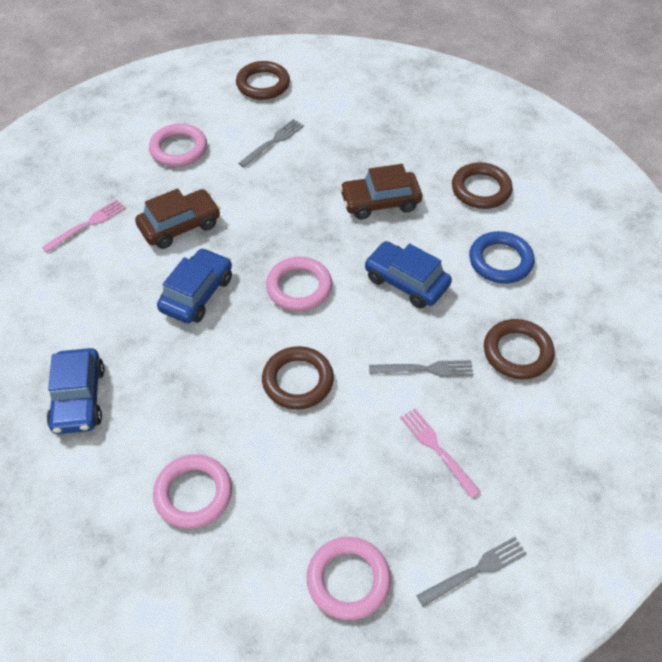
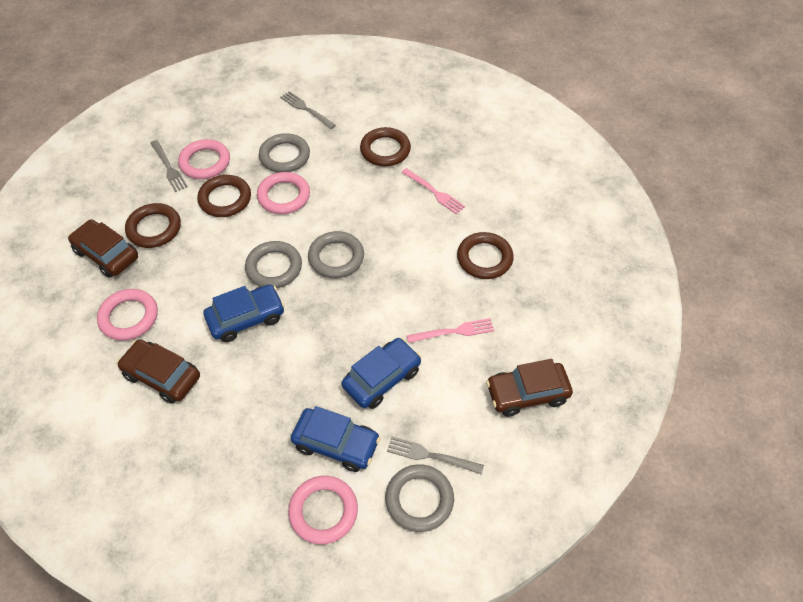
blue ring: 1 -> 0
brown car: 2 -> 3
grey ring: 0 -> 4

